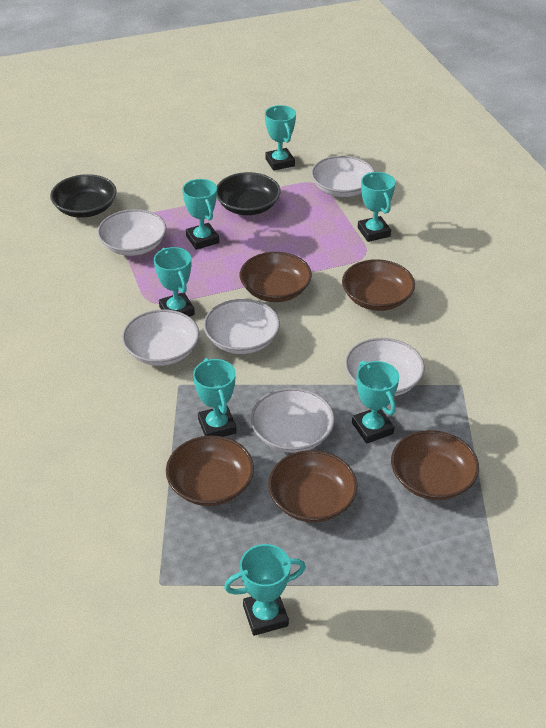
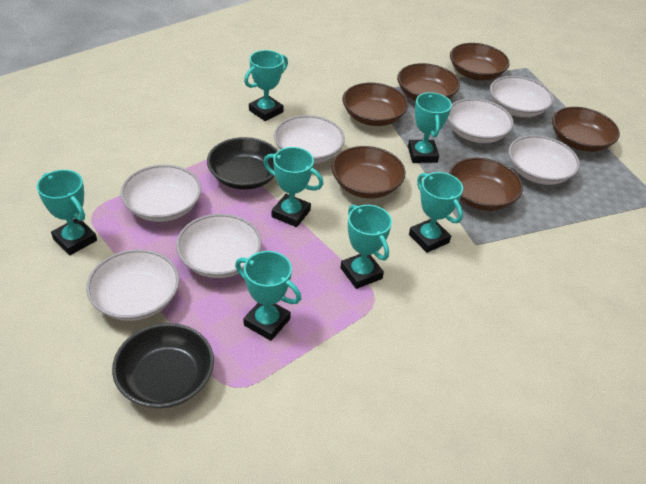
brown bowl: 5 -> 6
white bowl: 6 -> 7

